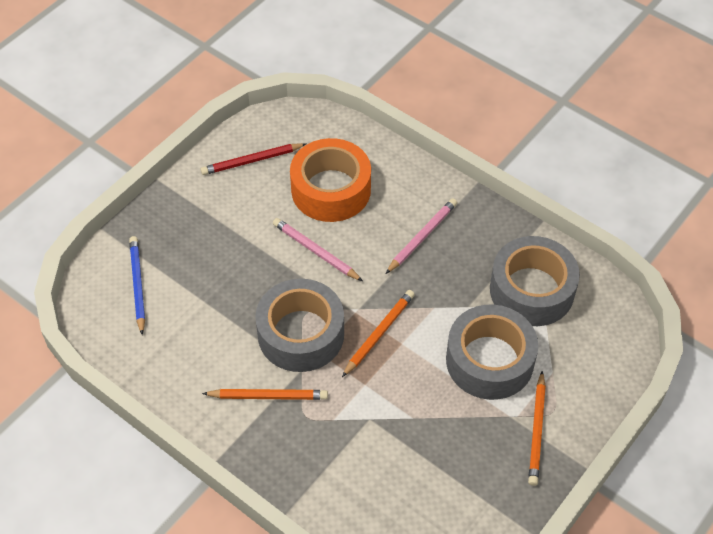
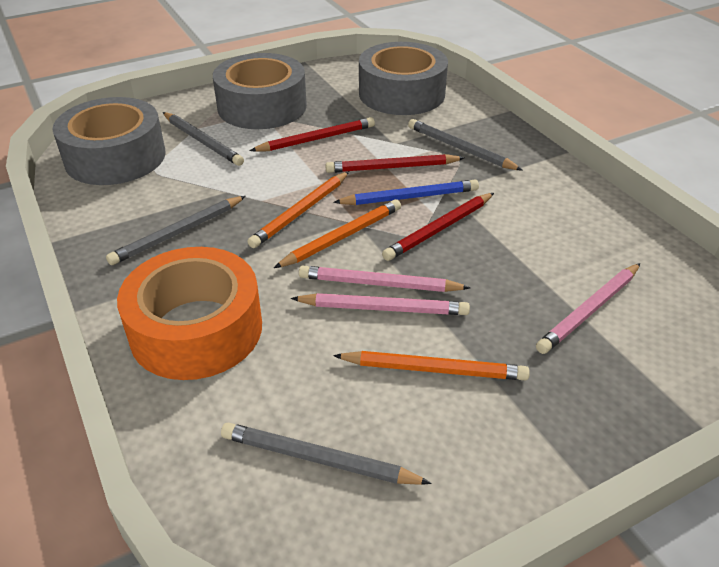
grey pencil: 0 -> 4
pink pencil: 2 -> 3
red pencil: 1 -> 3

